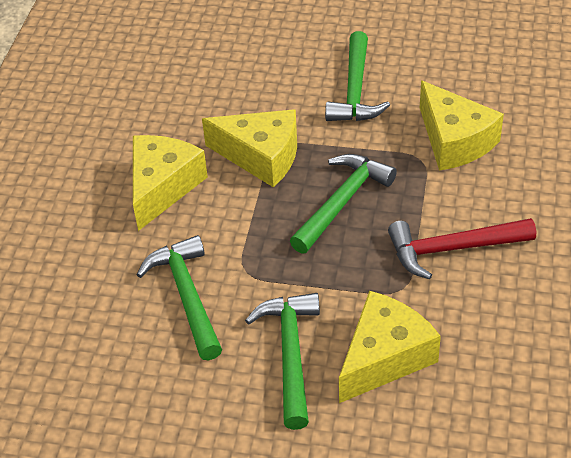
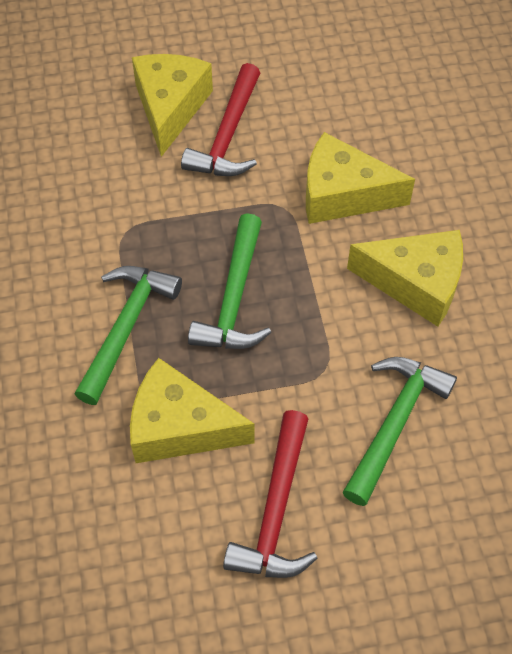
green hammer: 4 -> 3
red hammer: 1 -> 2

